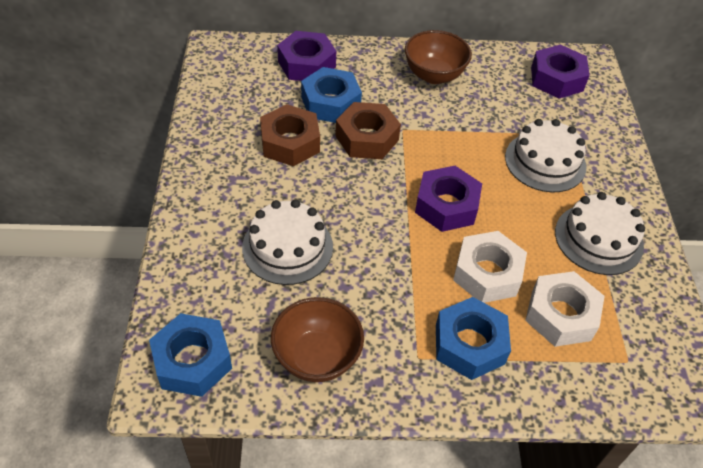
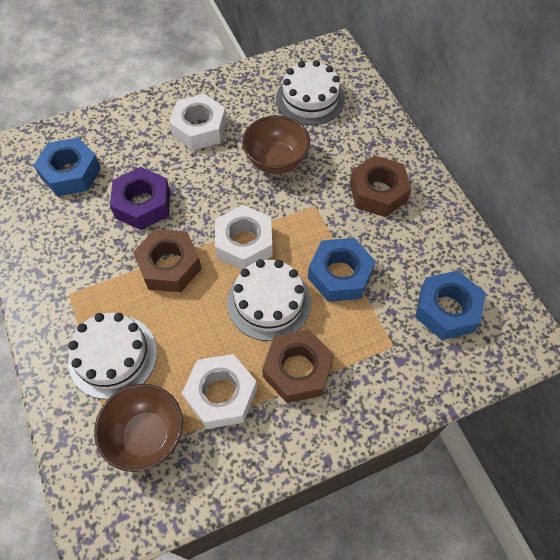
brown nut: 2 -> 3
purple nut: 3 -> 1
white nut: 2 -> 3

